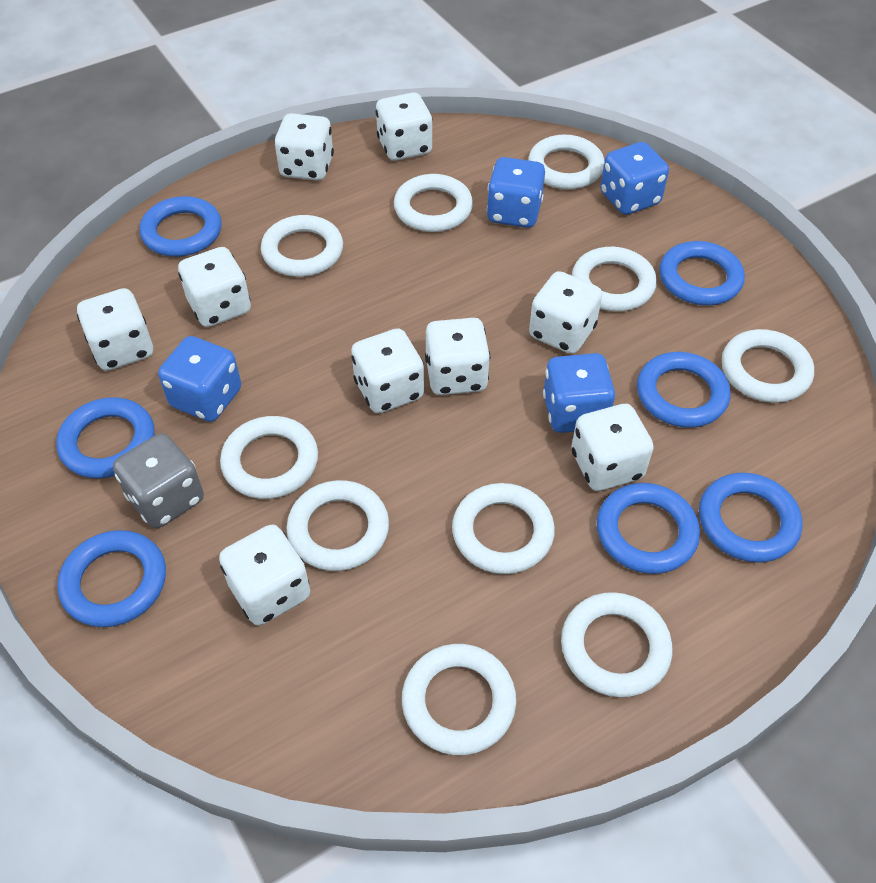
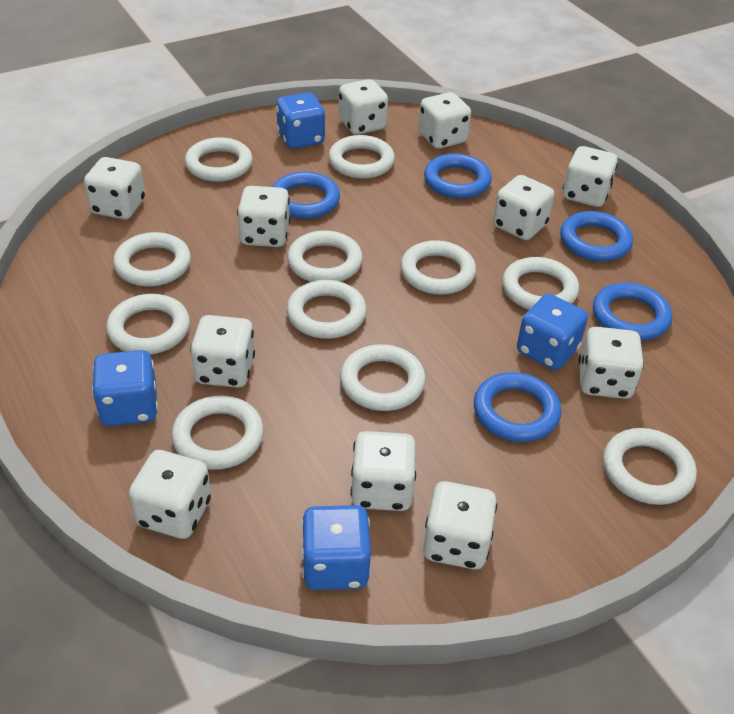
blue ring: 7 -> 5
grey dice: 1 -> 0
white dice: 9 -> 11
white ring: 10 -> 11

